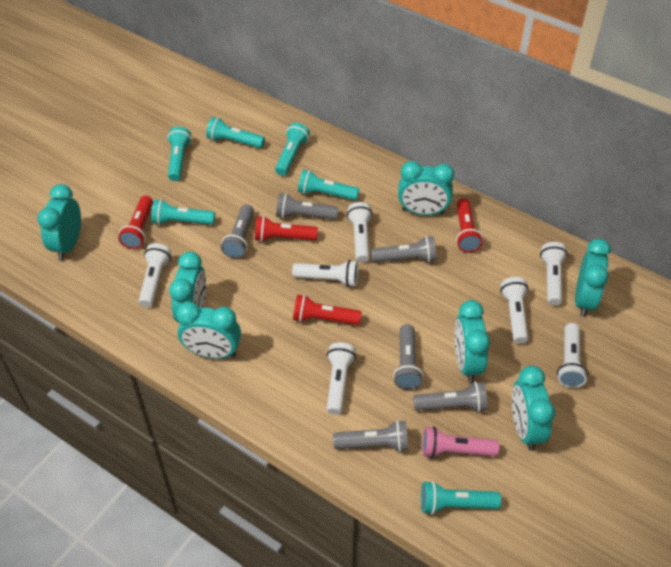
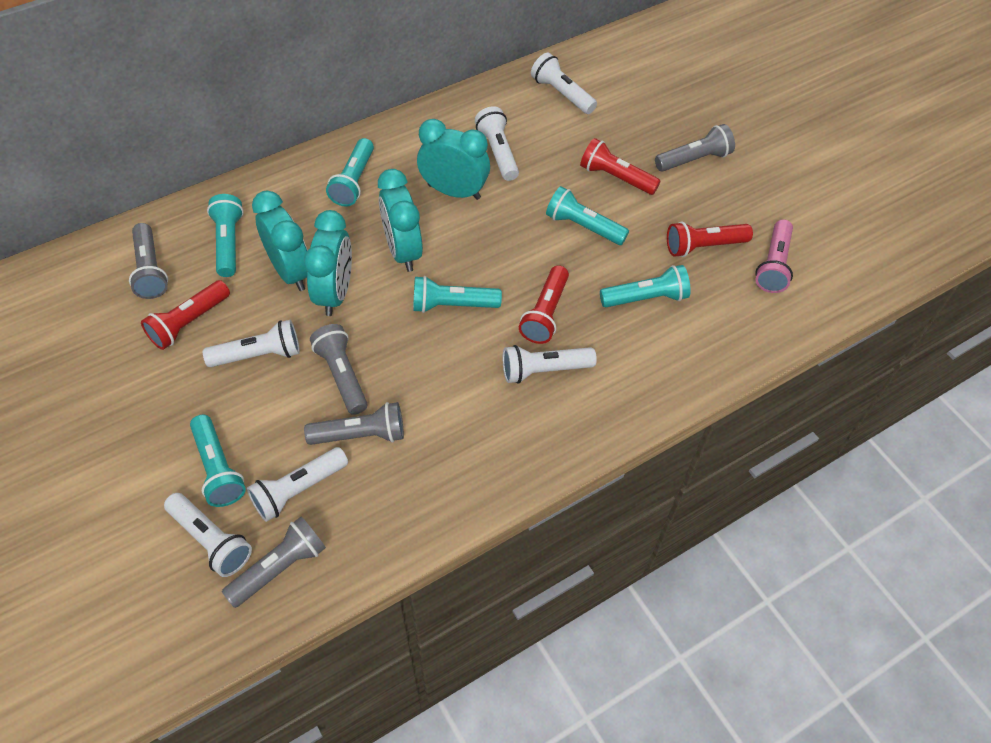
grey flashlight: 6 -> 5
turquoise clock: 7 -> 4
white flashlight: 7 -> 6

